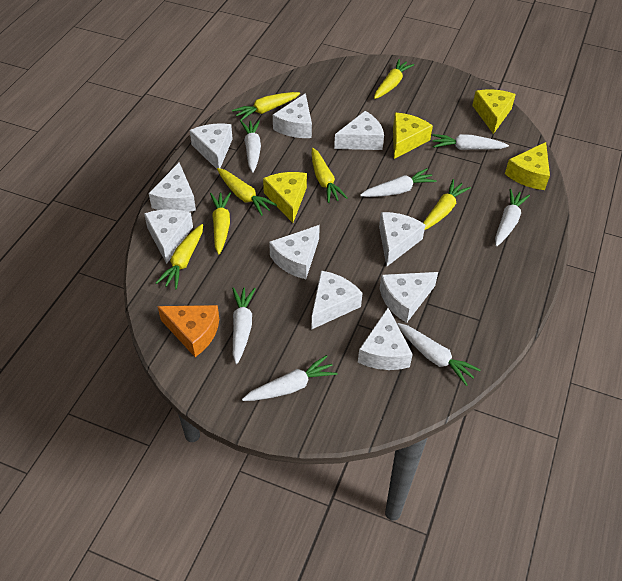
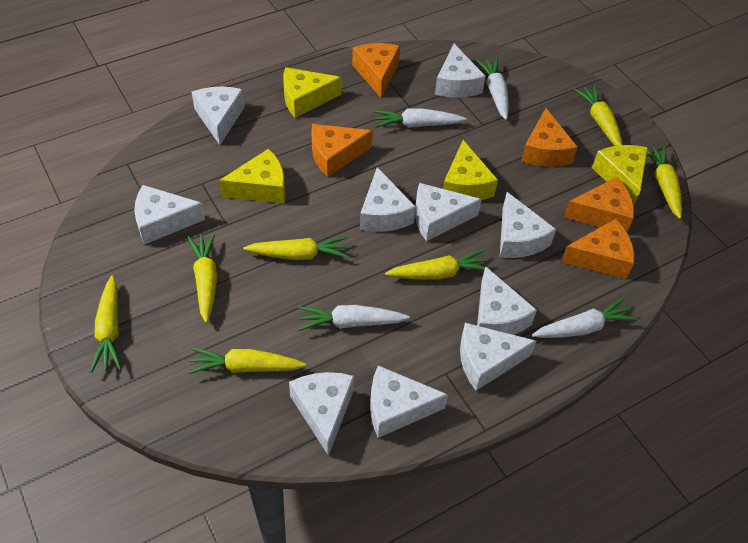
orange cheese: 1 -> 5
white carrot: 7 -> 4

